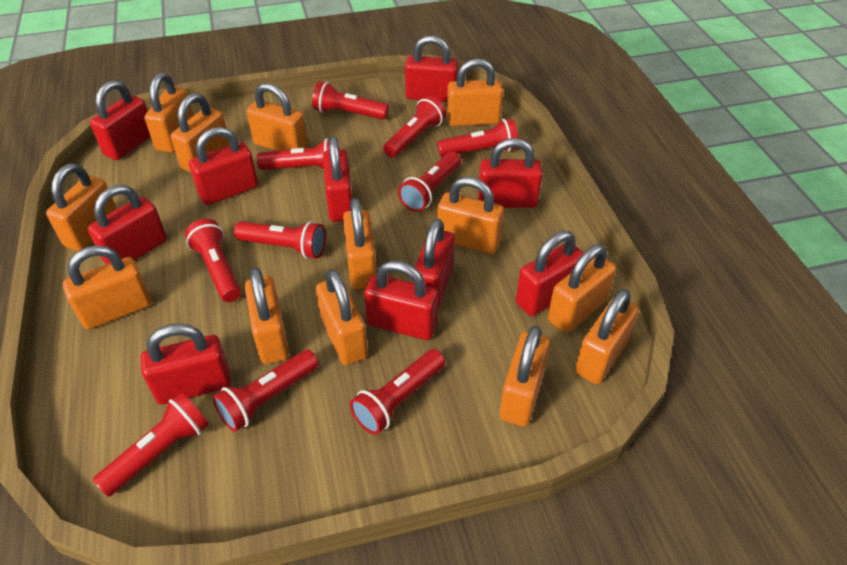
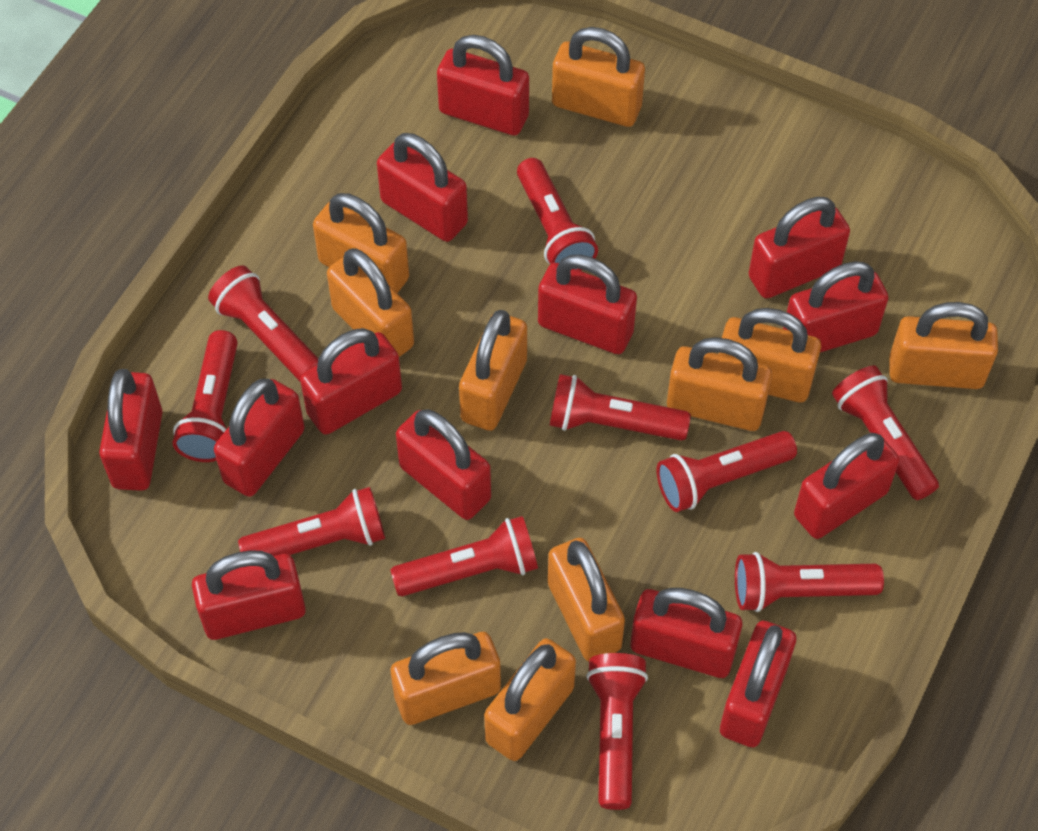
orange padlock: 13 -> 10
red padlock: 10 -> 13

